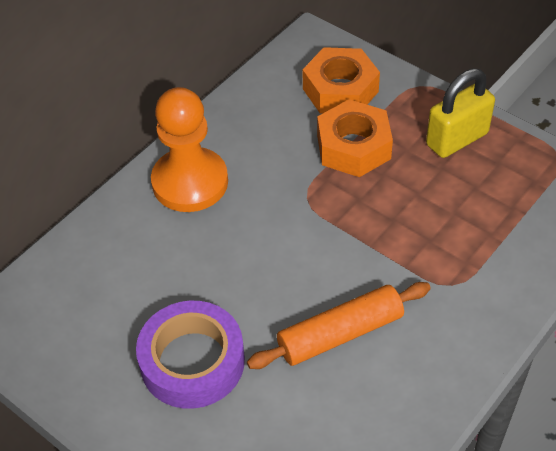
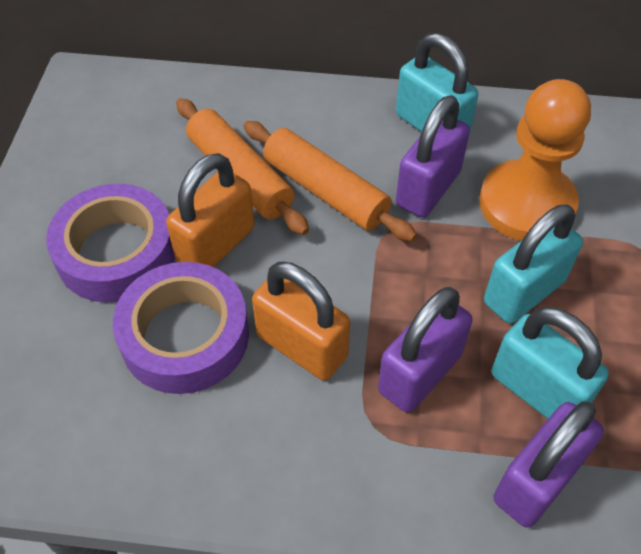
orange nut: 2 -> 0
orange padlock: 0 -> 2
orange rolling pin: 1 -> 2
purple padlock: 0 -> 3
purple tape: 1 -> 2
turquoise padlock: 0 -> 3
yellow padlock: 1 -> 0

